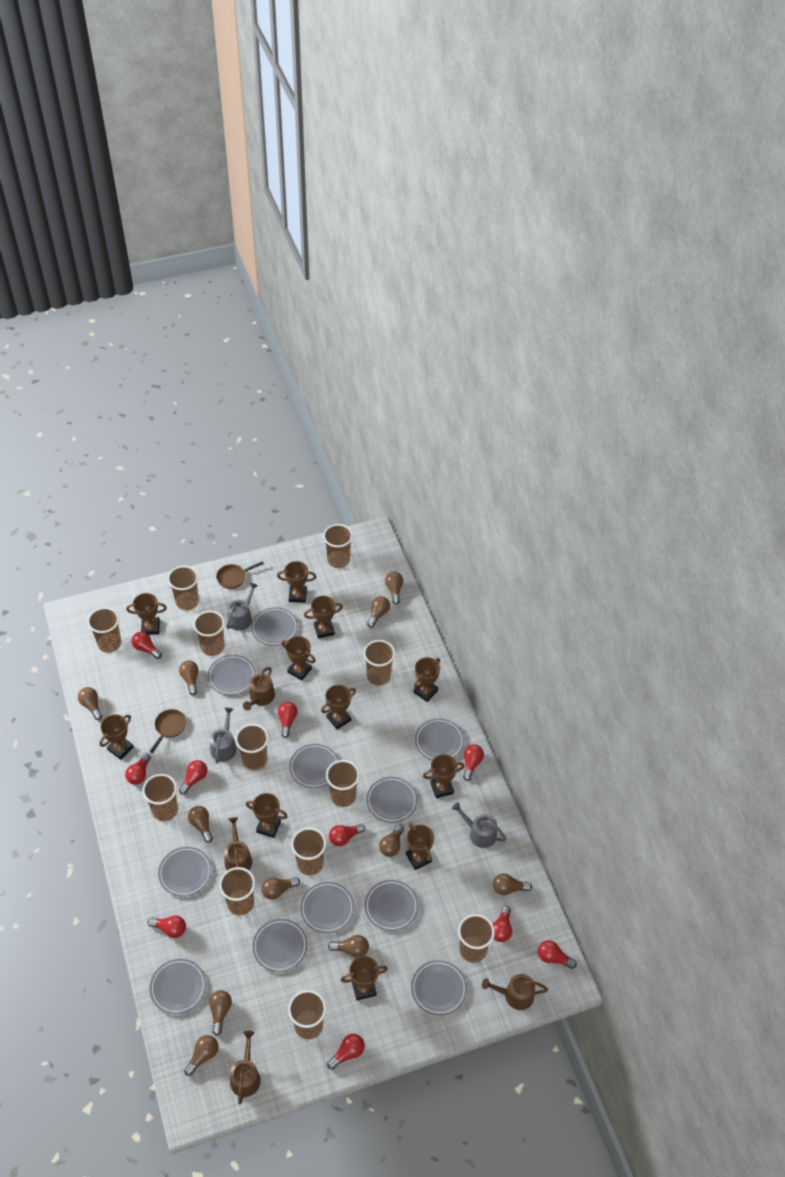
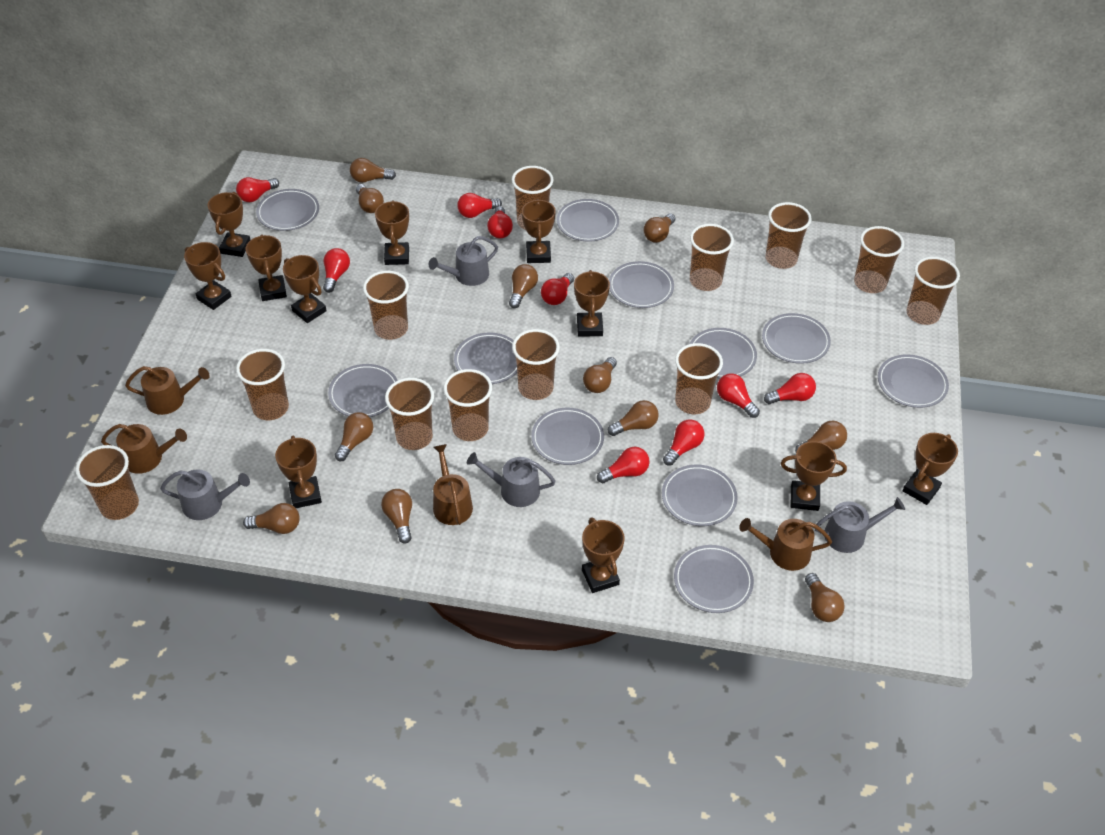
brown pan: 2 -> 0
grey watering can: 3 -> 4
red light bulb: 10 -> 9

